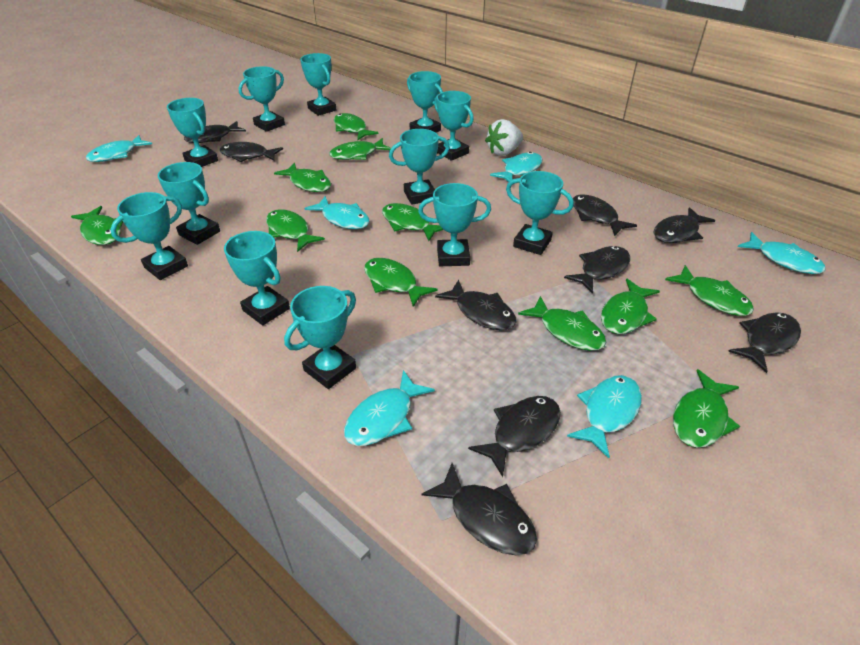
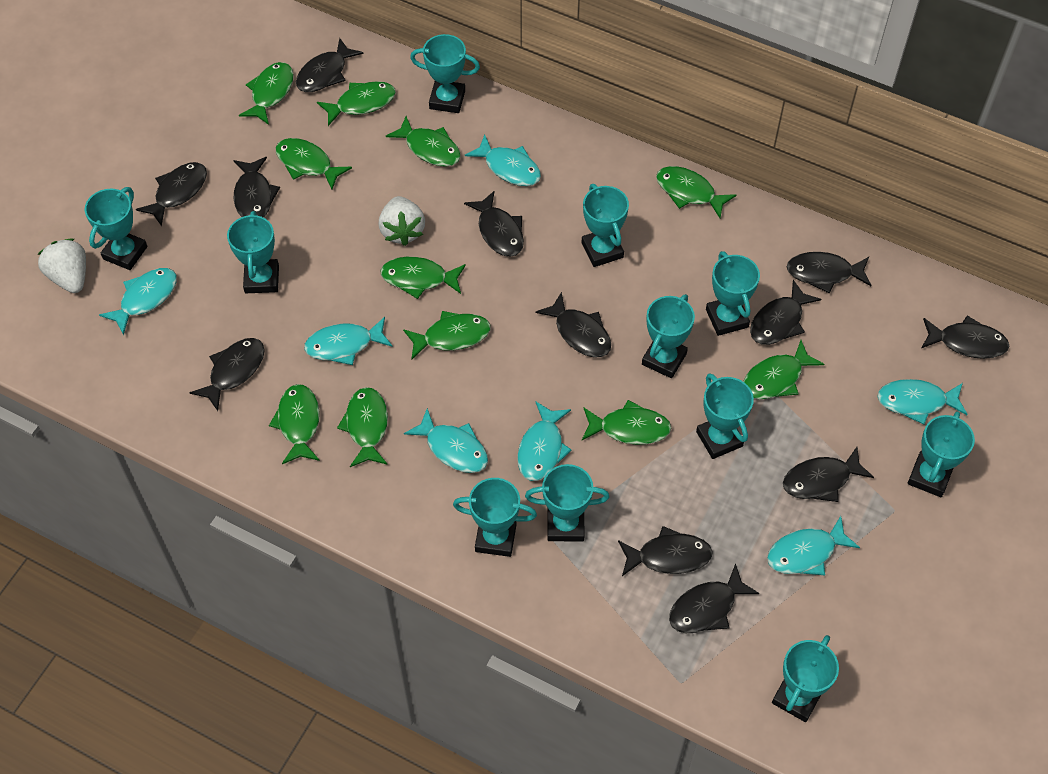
black fish: 9 -> 12
turquoise fish: 6 -> 7
turquoise trophy: 12 -> 11
white strawberry: 1 -> 2

